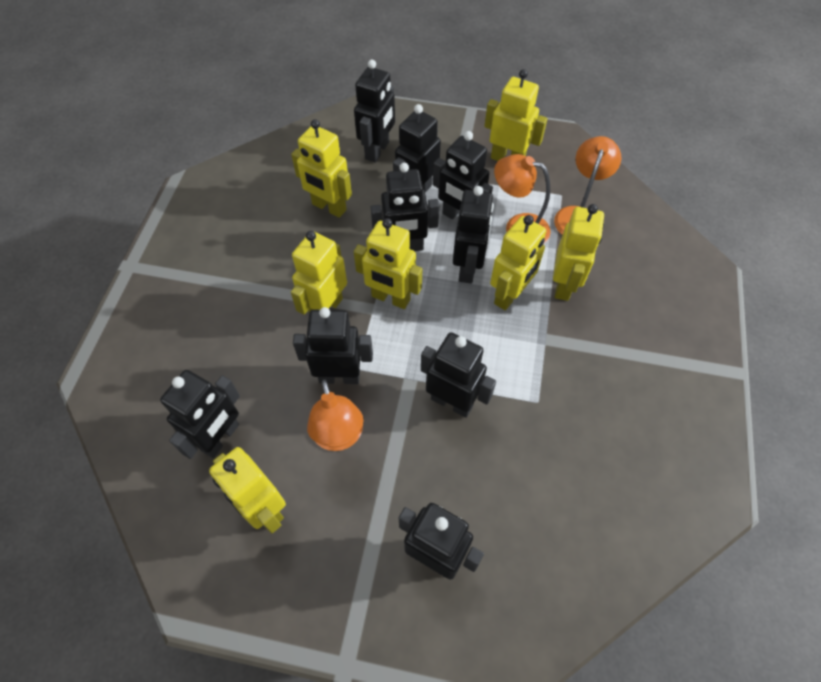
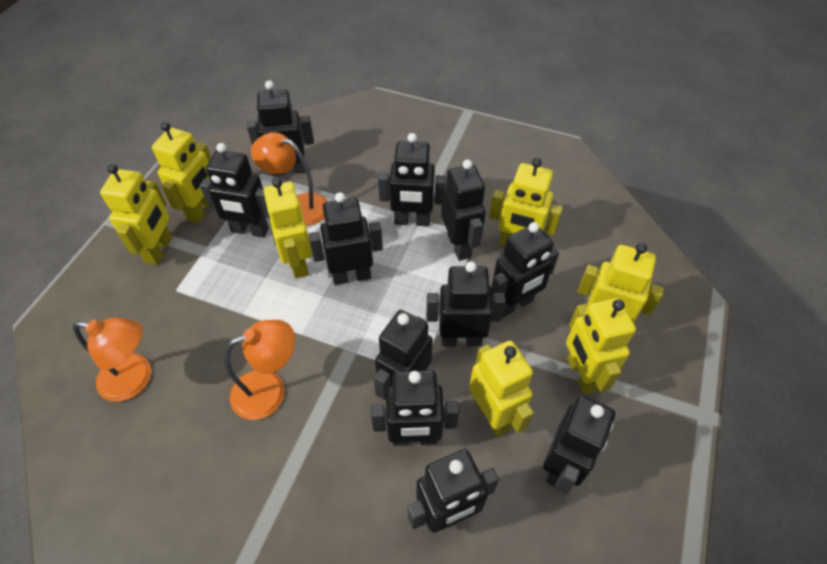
black robot: 9 -> 11

